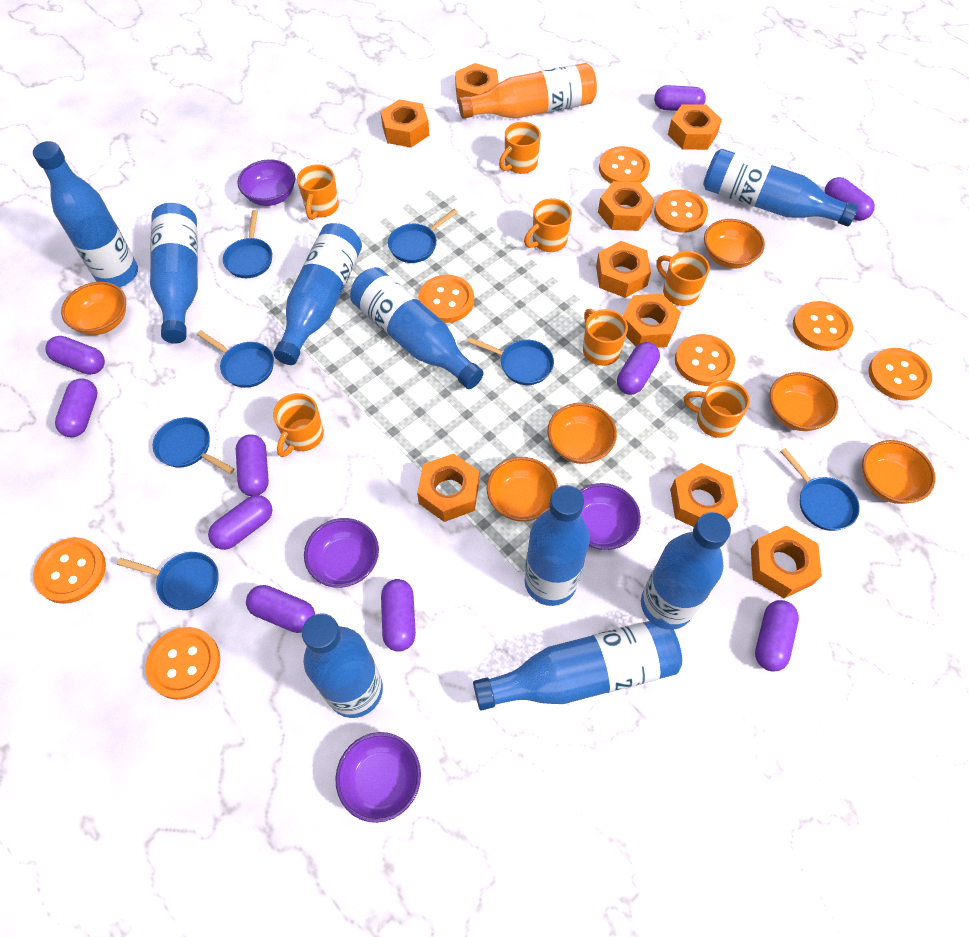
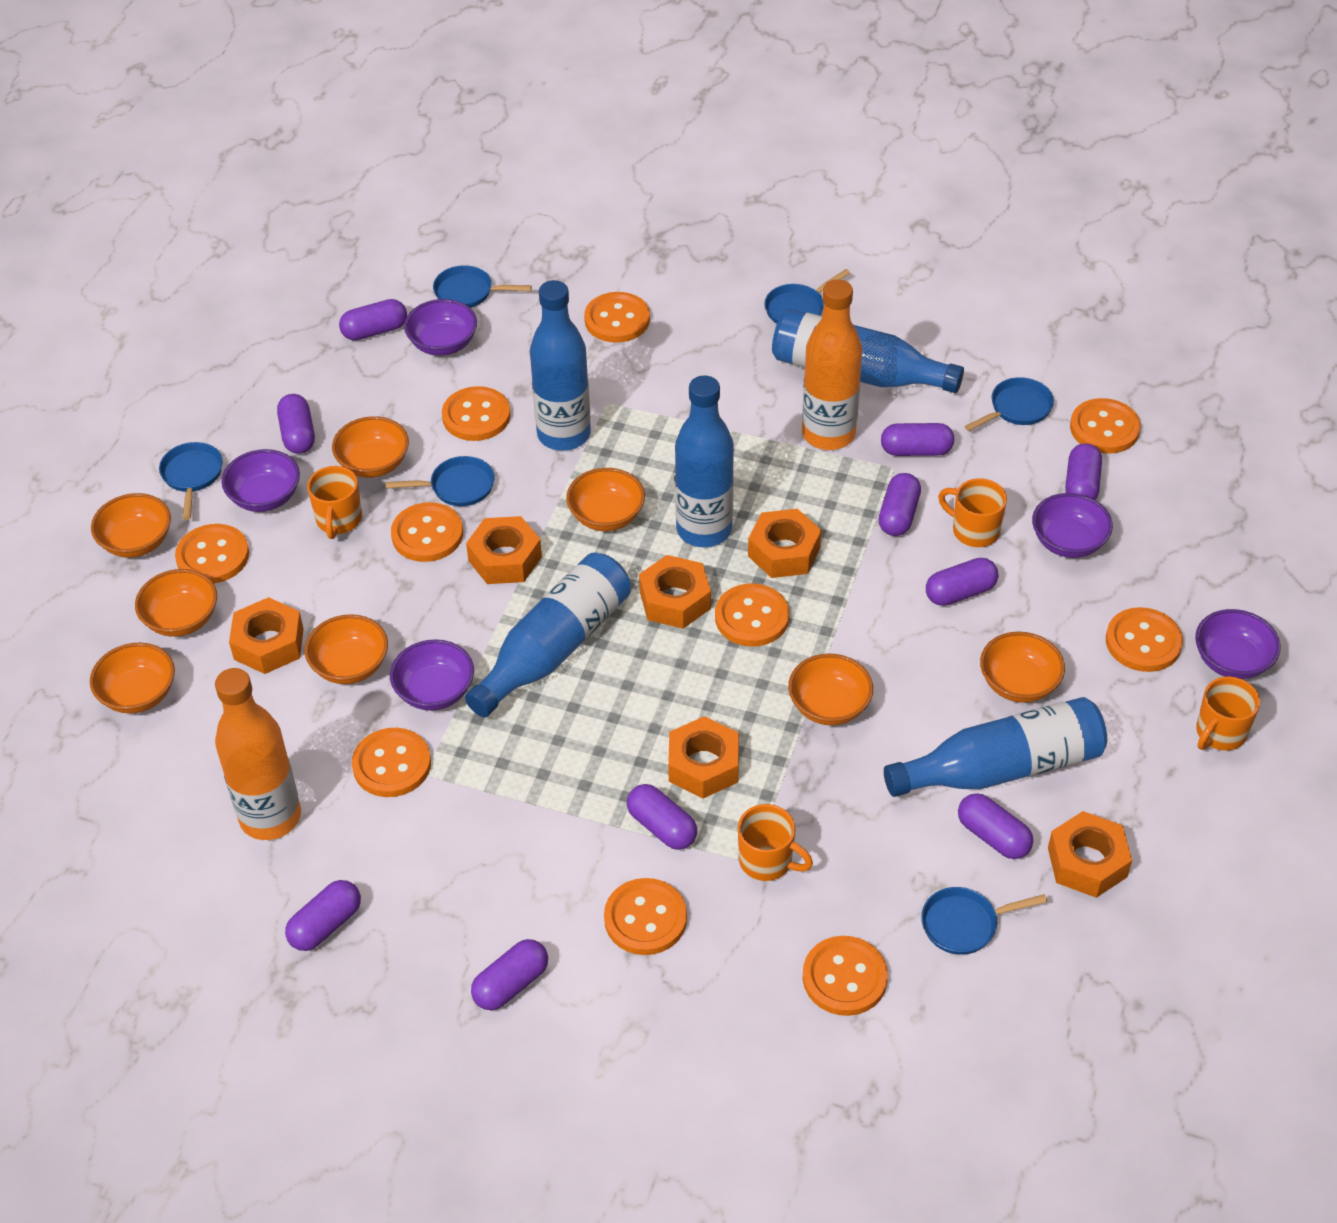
blue bottle: 9 -> 5
blue pan: 7 -> 6
orange bottle: 1 -> 2
orange bowl: 6 -> 8
orange button: 8 -> 10
orange mug: 7 -> 4
orange nut: 9 -> 6
purple bowl: 4 -> 5

